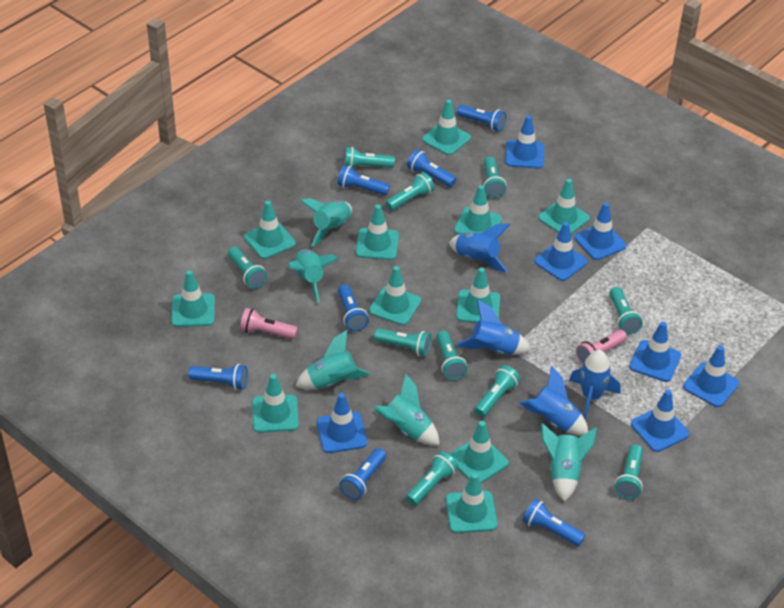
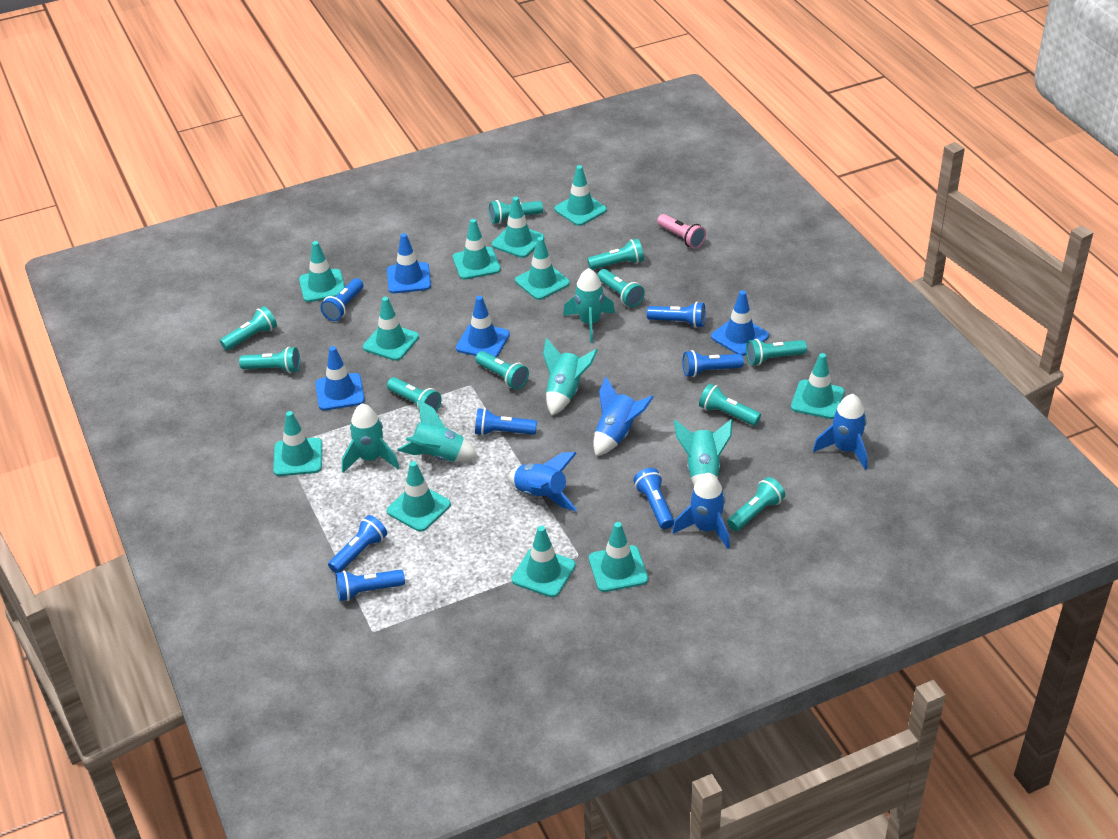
blue traffic cone: 7 -> 4
pink flashlight: 2 -> 1

